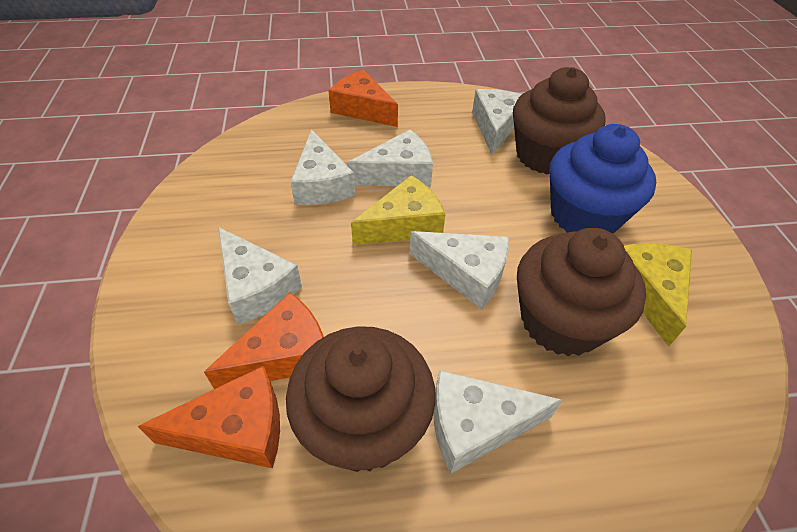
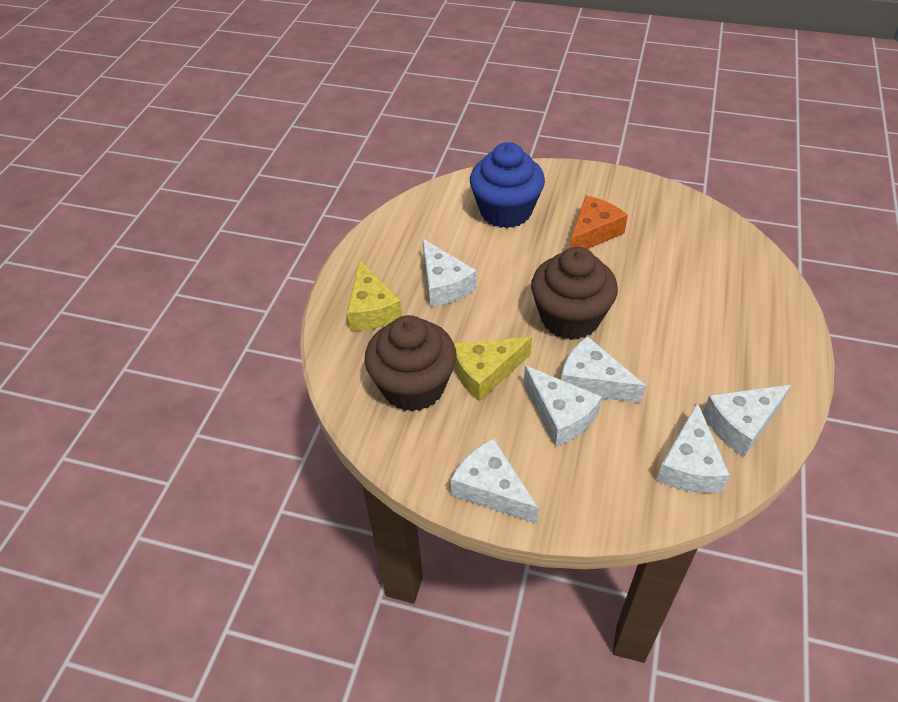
brown cupcake: 3 -> 2
orange cheese: 3 -> 1

